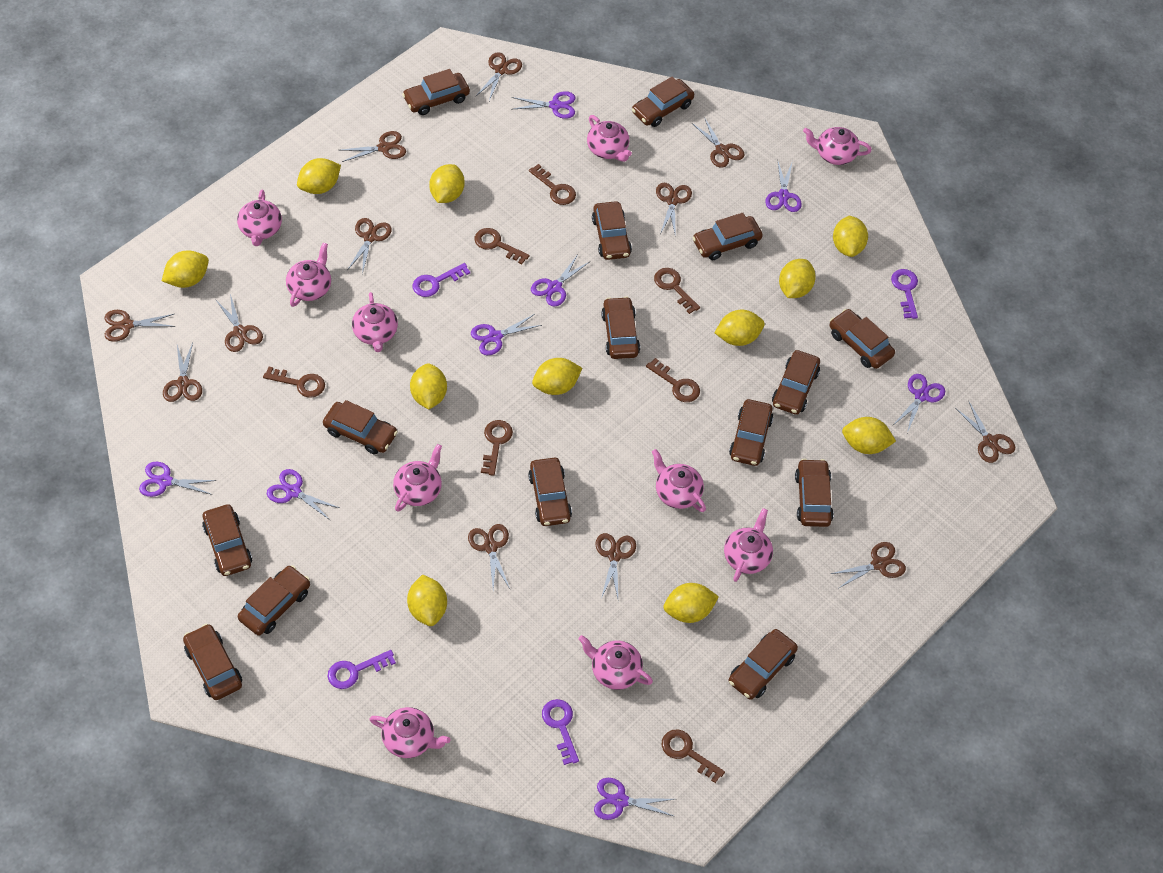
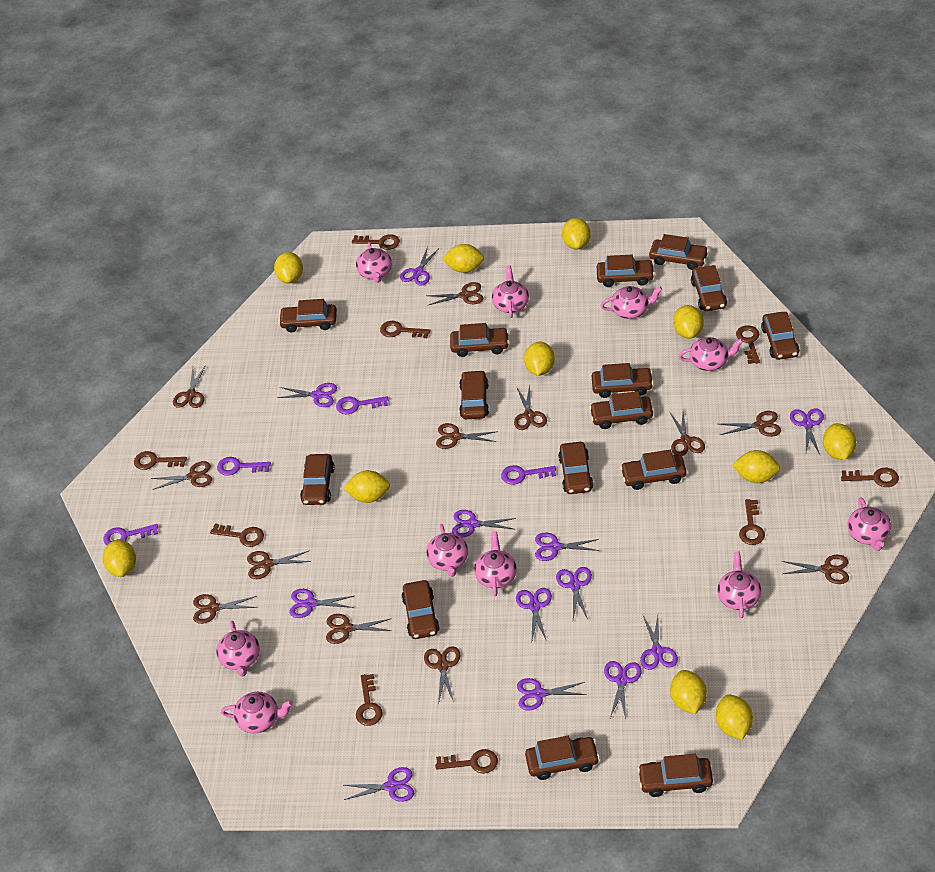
brown key: 7 -> 9
purple scissors: 8 -> 12

